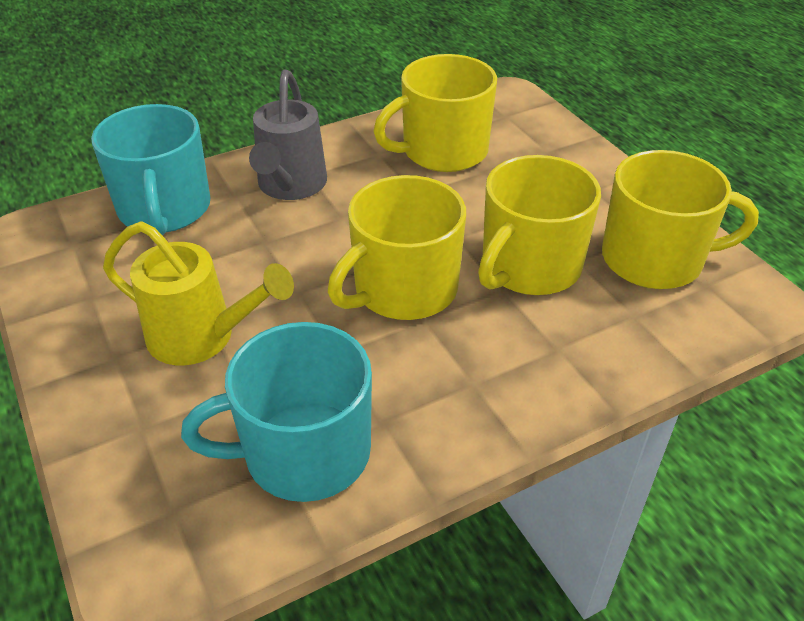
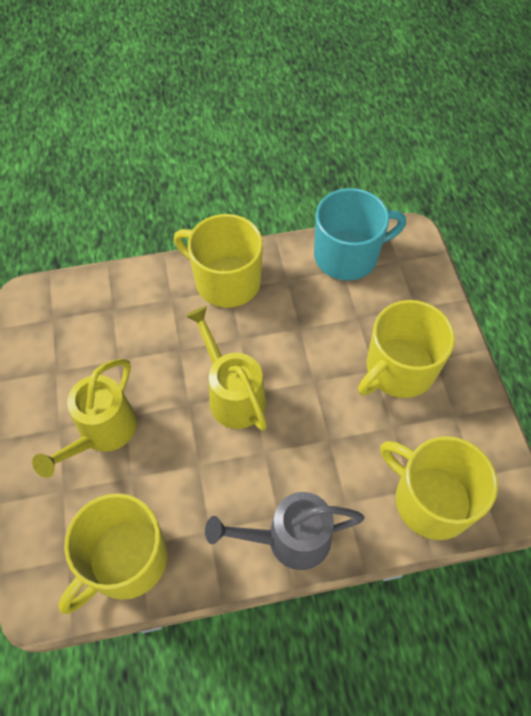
turquoise mug: 2 -> 1
yellow watering can: 1 -> 2

